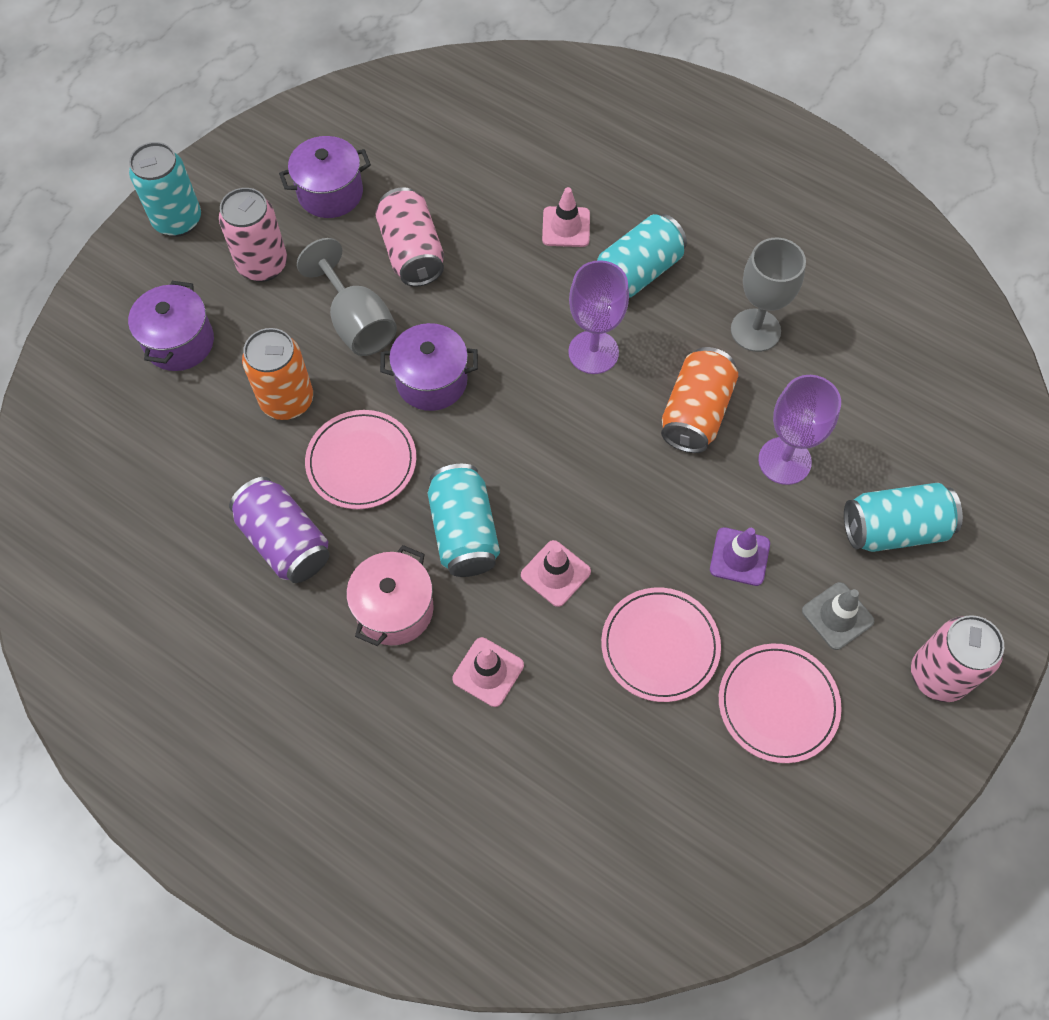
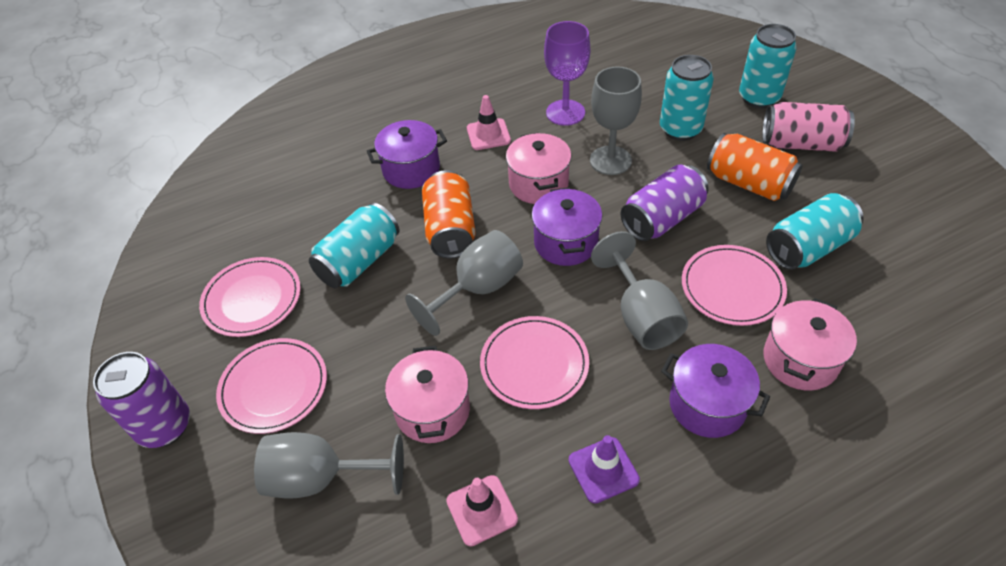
grey goblet: 2 -> 4
grey traffic cone: 1 -> 0
pink can: 3 -> 1
pink plate: 3 -> 4
pink pot: 1 -> 3
pink traffic cone: 3 -> 2
purple can: 1 -> 2
purple goblet: 2 -> 1

